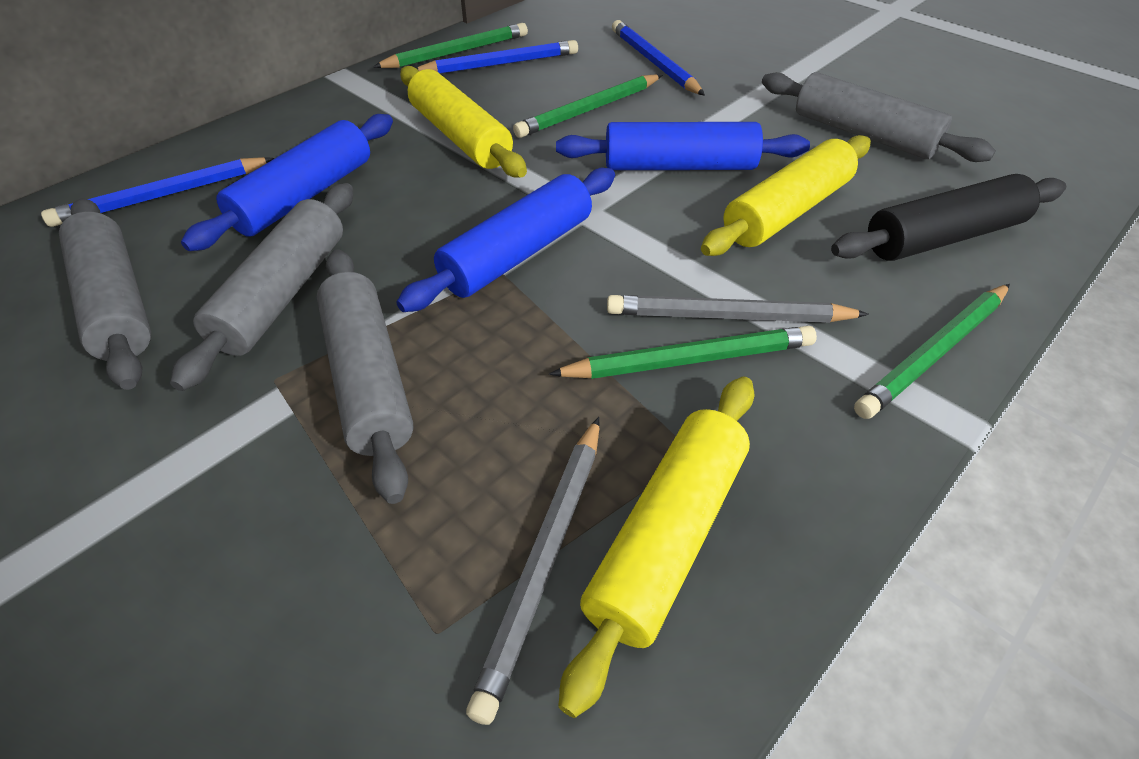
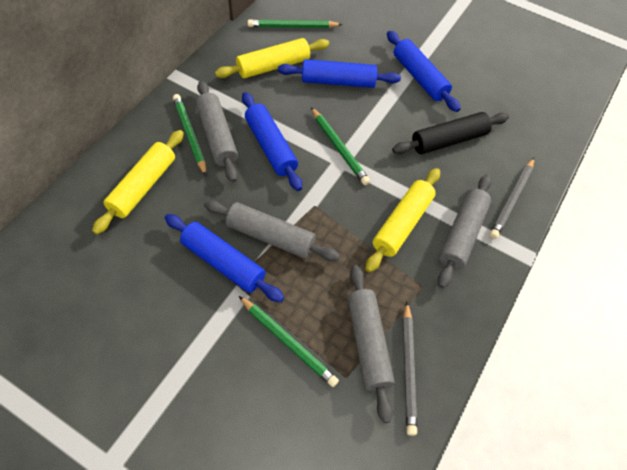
blue pencil: 3 -> 0
blue rolling pin: 3 -> 4

